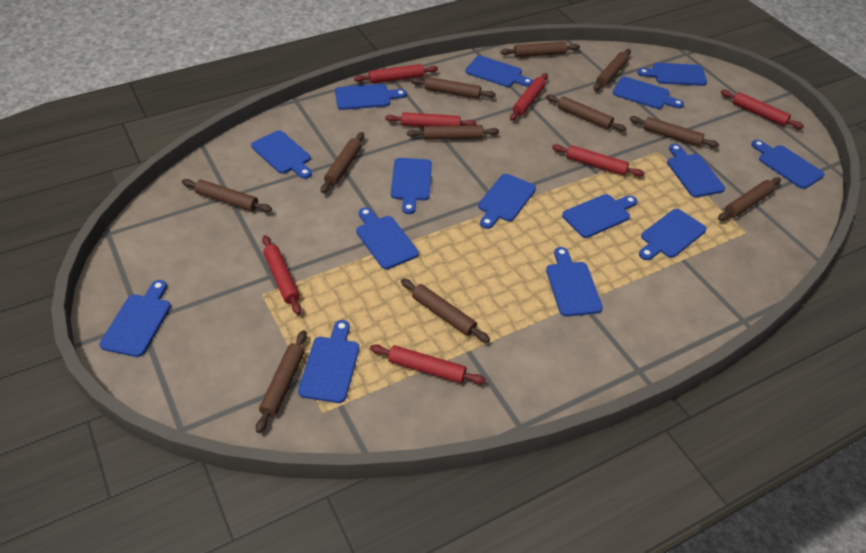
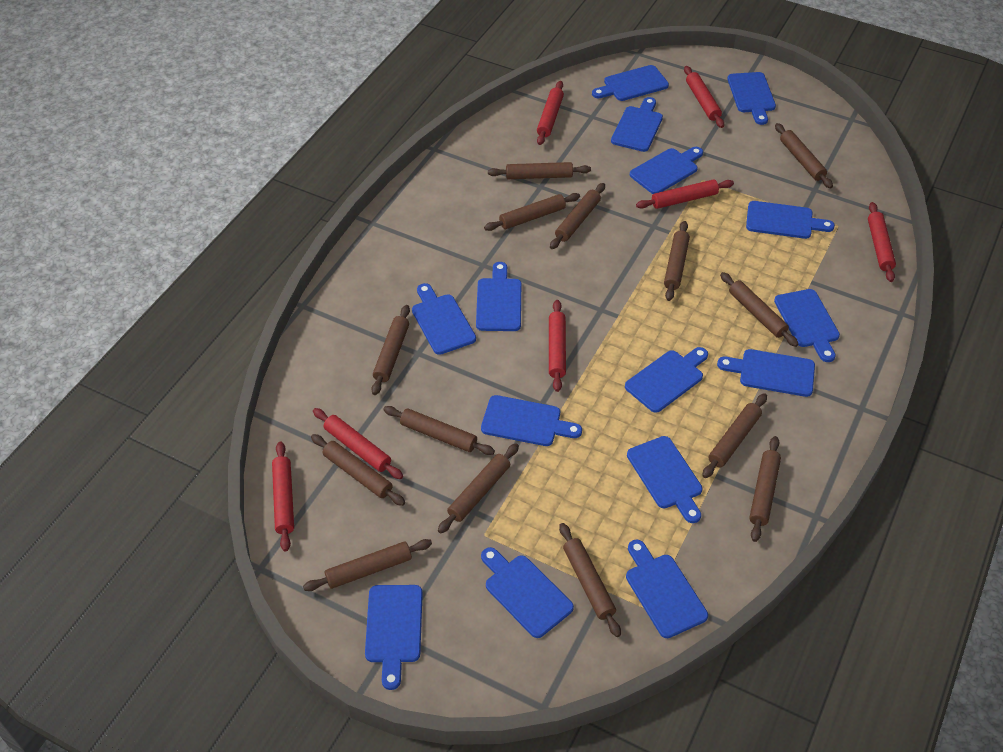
brown rolling pin: 11 -> 14

